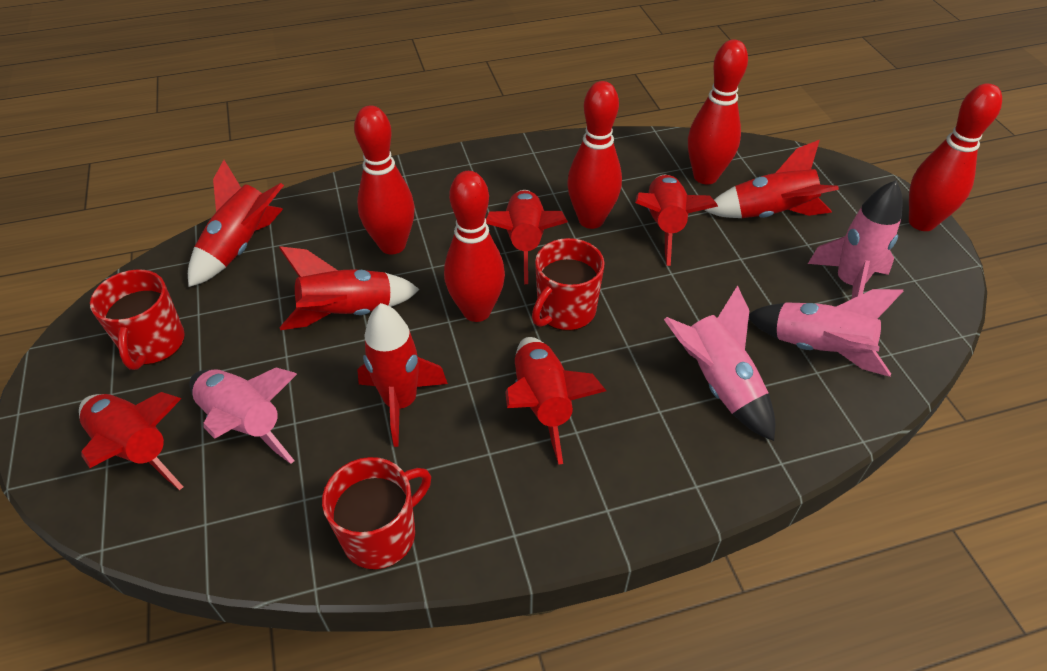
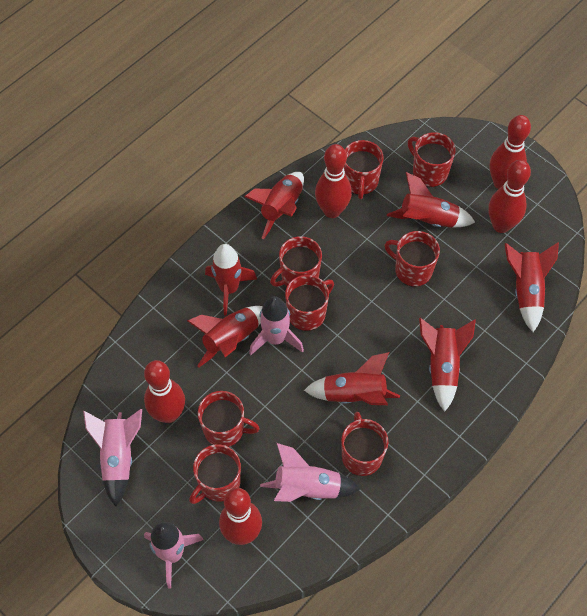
red mug: 3 -> 8
red rocket: 8 -> 7

